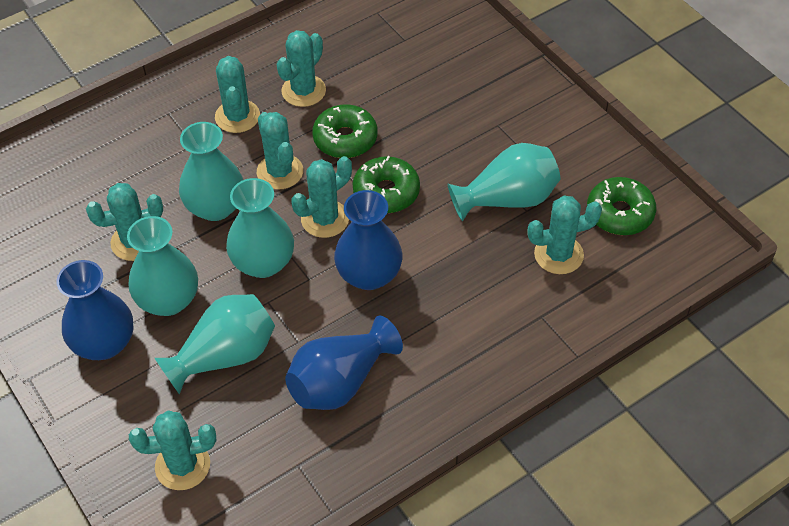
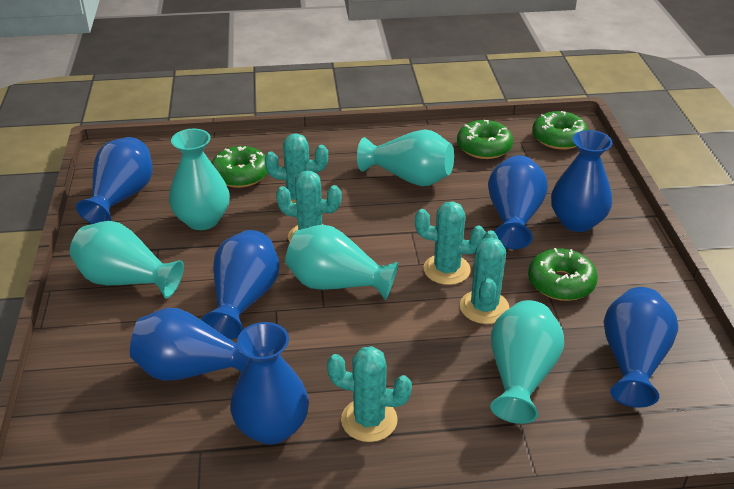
blue vase: 3 -> 7
green donut: 3 -> 4
turquoise cactus: 7 -> 5

